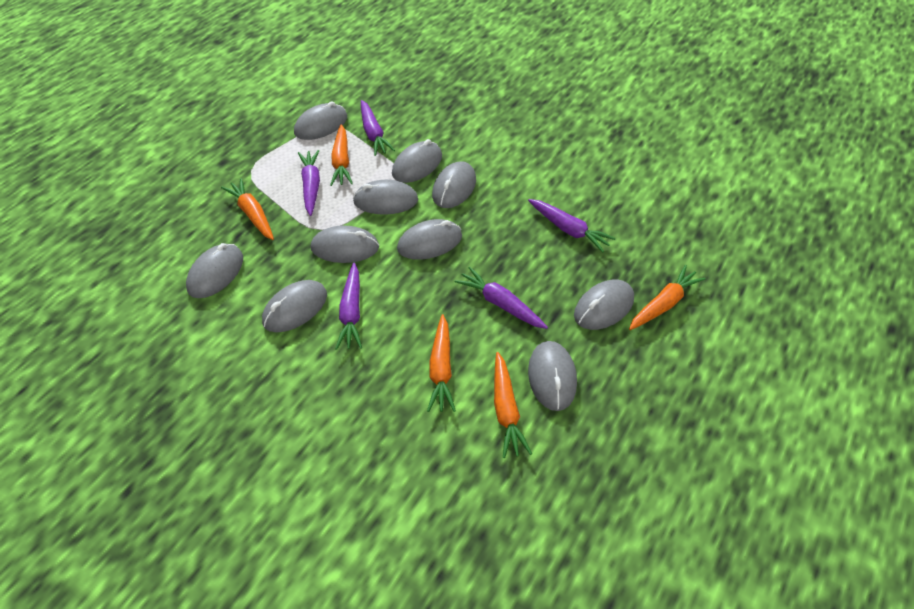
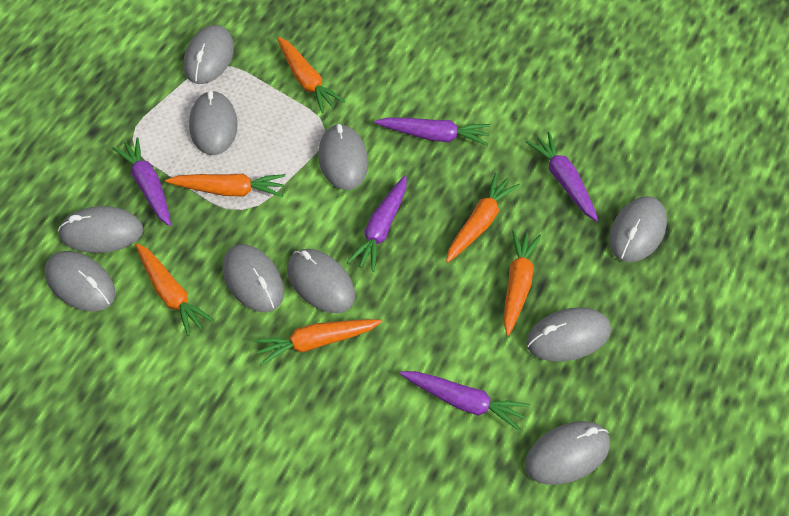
orange carrot: 5 -> 6

